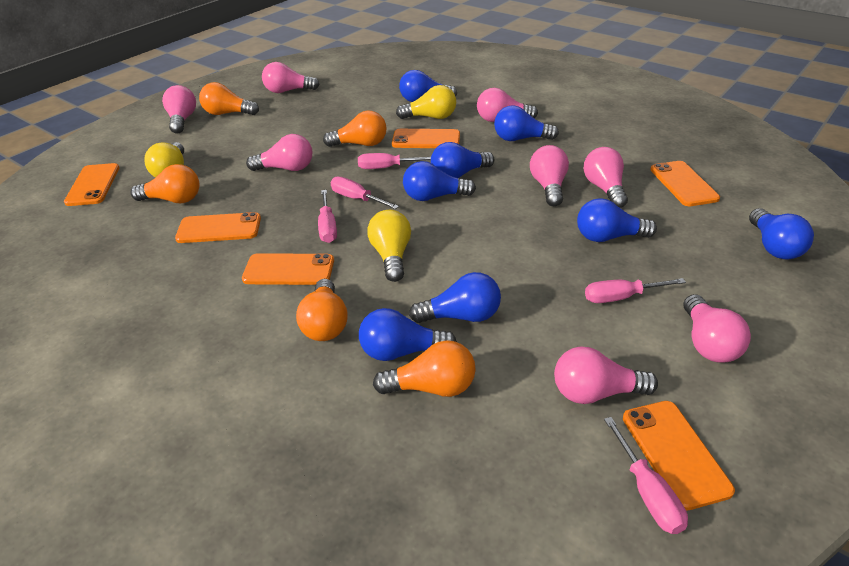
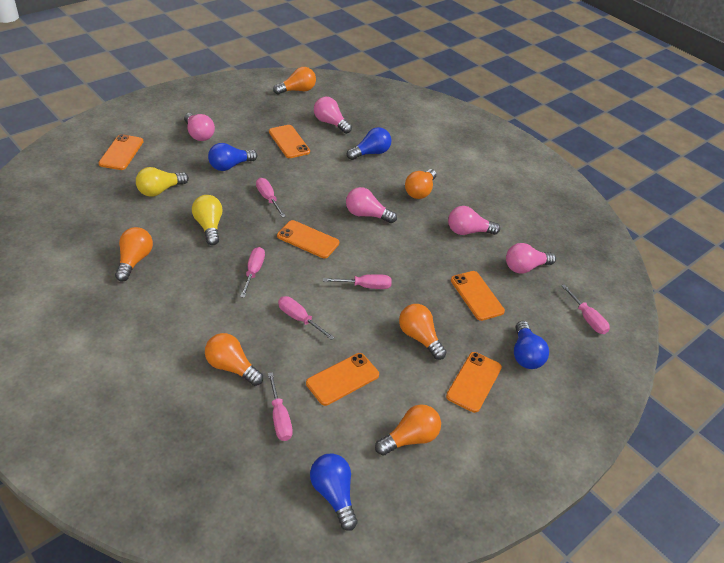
blue light bulb: 8 -> 4
orange light bulb: 5 -> 6
pink light bulb: 8 -> 5
pink screwdriver: 5 -> 6
yellow light bulb: 3 -> 2

